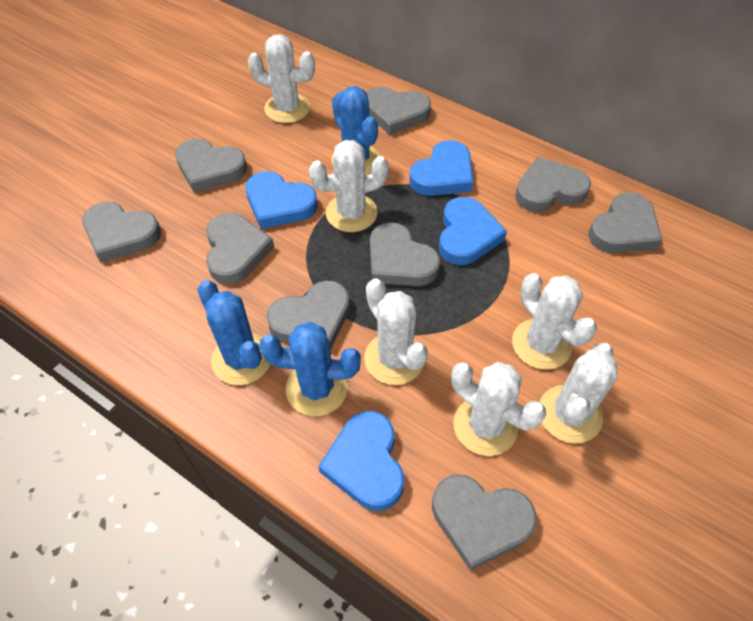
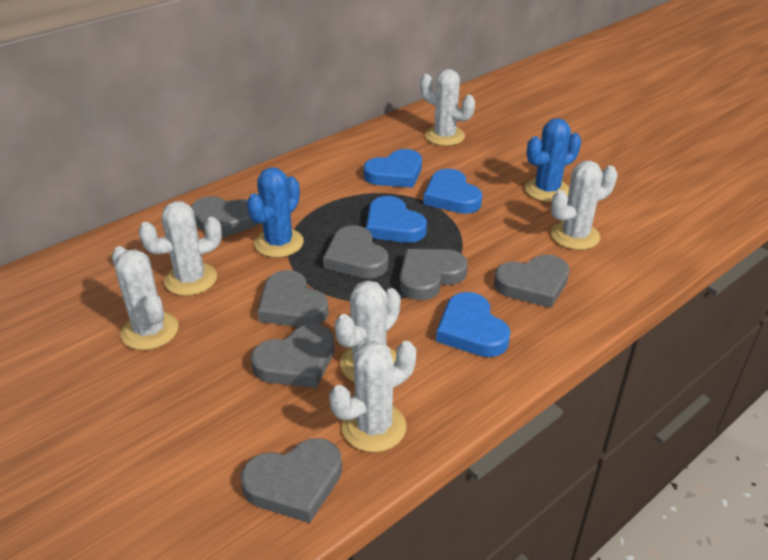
blue cactus: 3 -> 2
grey heart: 9 -> 7

